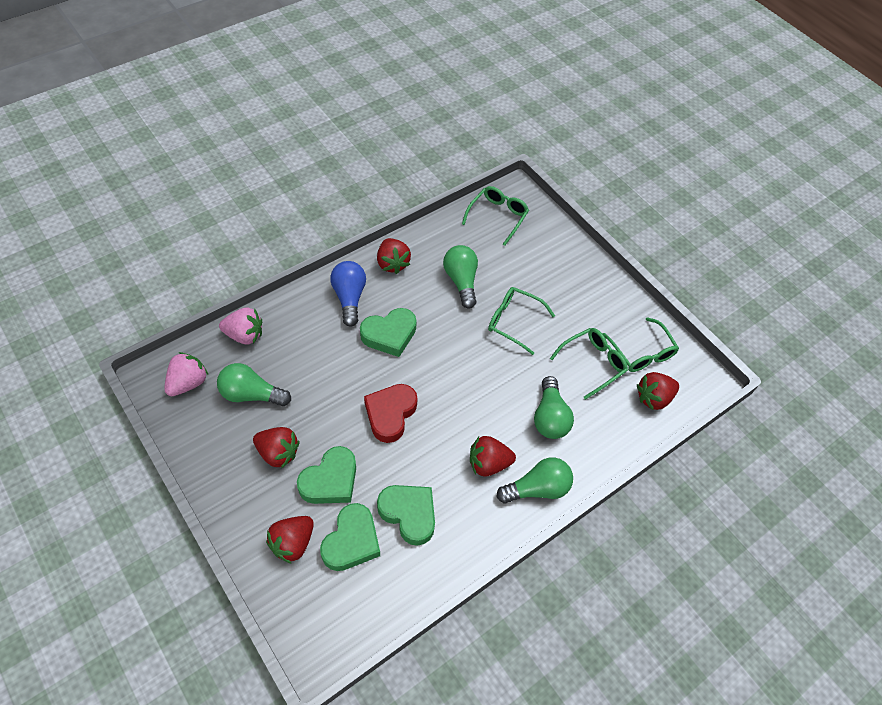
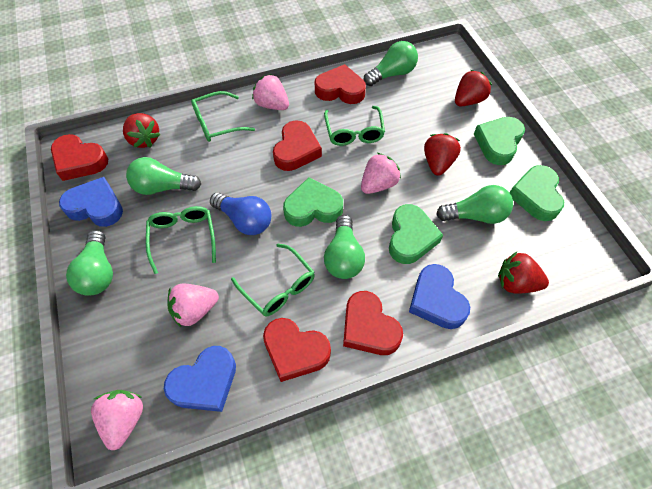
blue heart: 0 -> 3
green light bulb: 4 -> 5
pink strawberry: 2 -> 4
red heart: 1 -> 5
red strawberry: 5 -> 4

